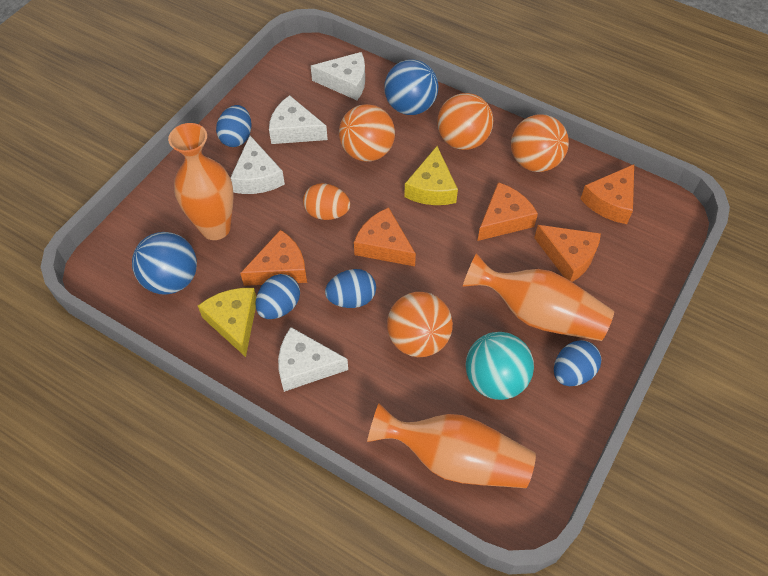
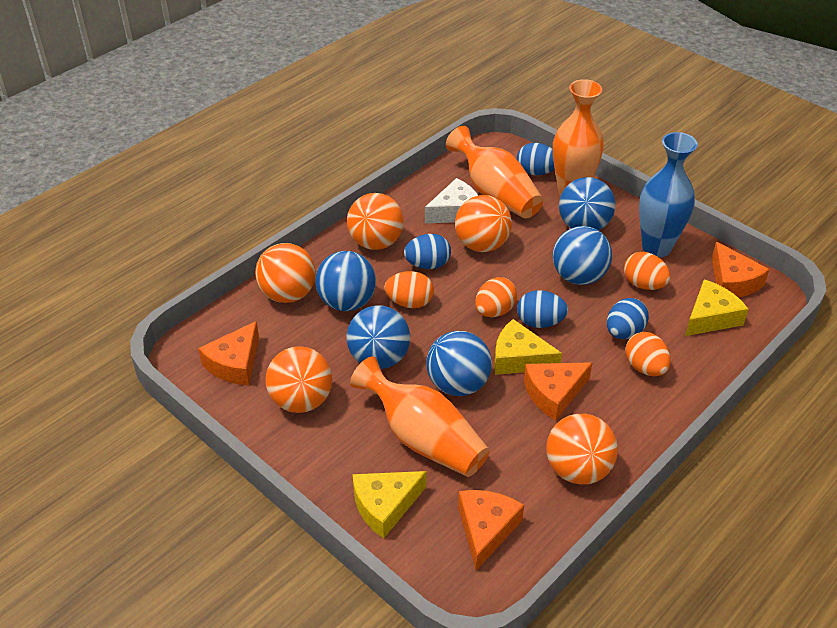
blue ball: 2 -> 5
blue vase: 0 -> 1
orange ball: 4 -> 5
orange cheese: 5 -> 4
orange egg: 1 -> 4
turquoise ball: 1 -> 0
white cheese: 4 -> 1
yellow cheese: 2 -> 3

